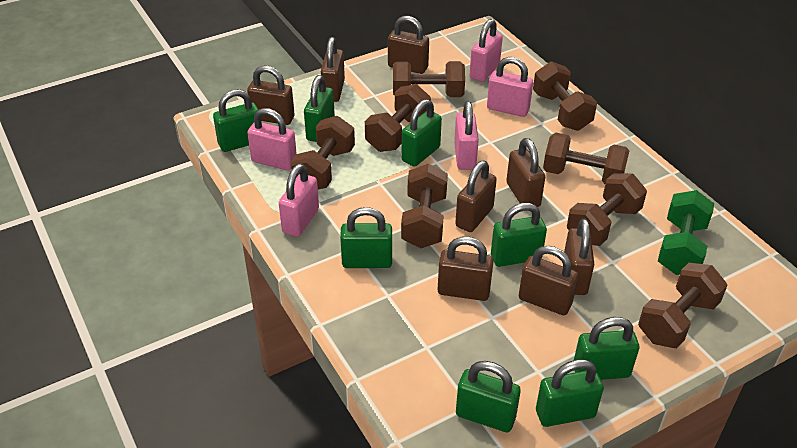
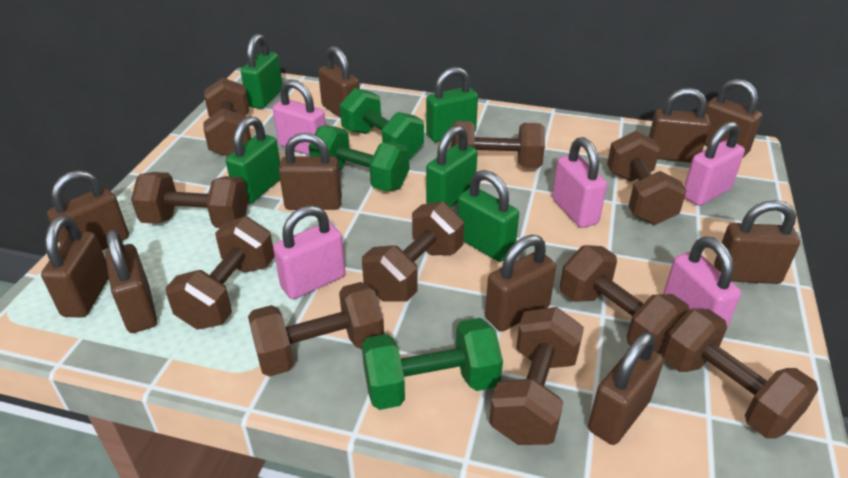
brown dumbbell: 8 -> 10
brown padlock: 8 -> 10
green dumbbell: 1 -> 3
green padlock: 8 -> 5

